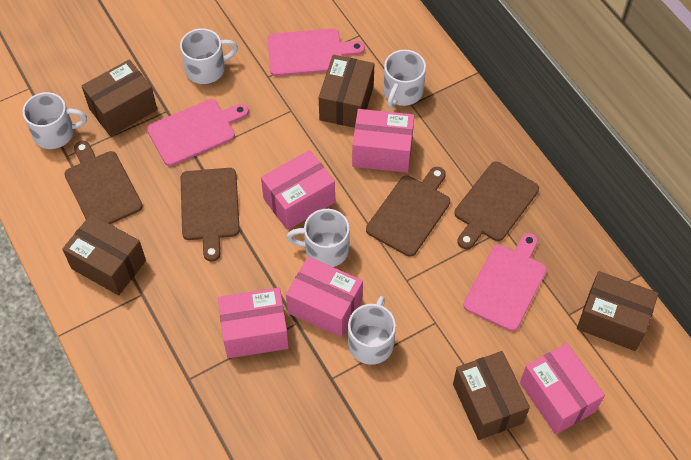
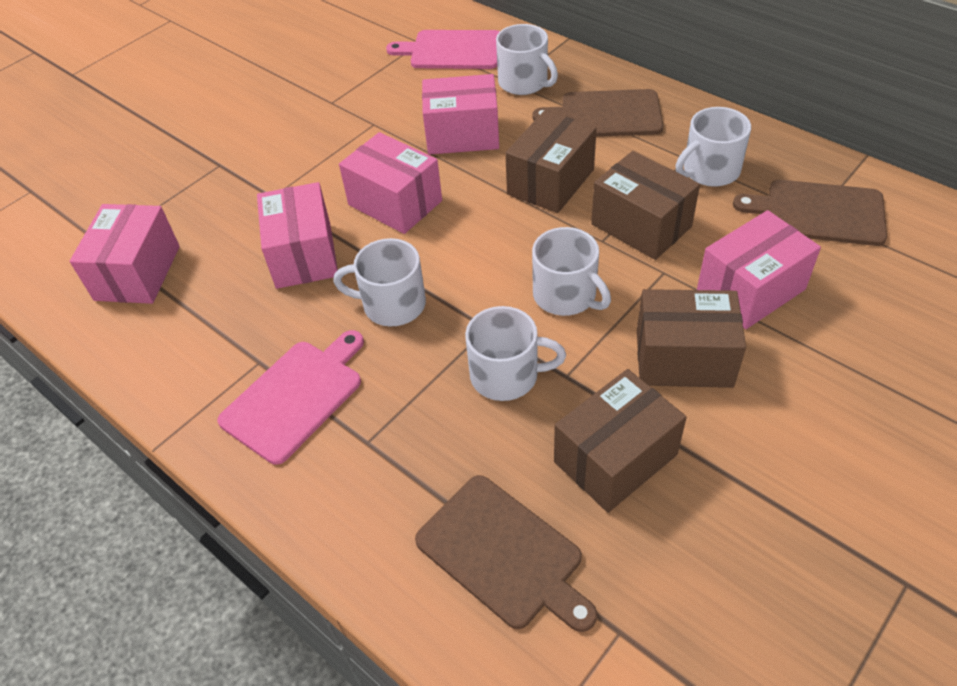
brown box: 5 -> 4
brown cutting board: 4 -> 3
pink cutting board: 3 -> 2

